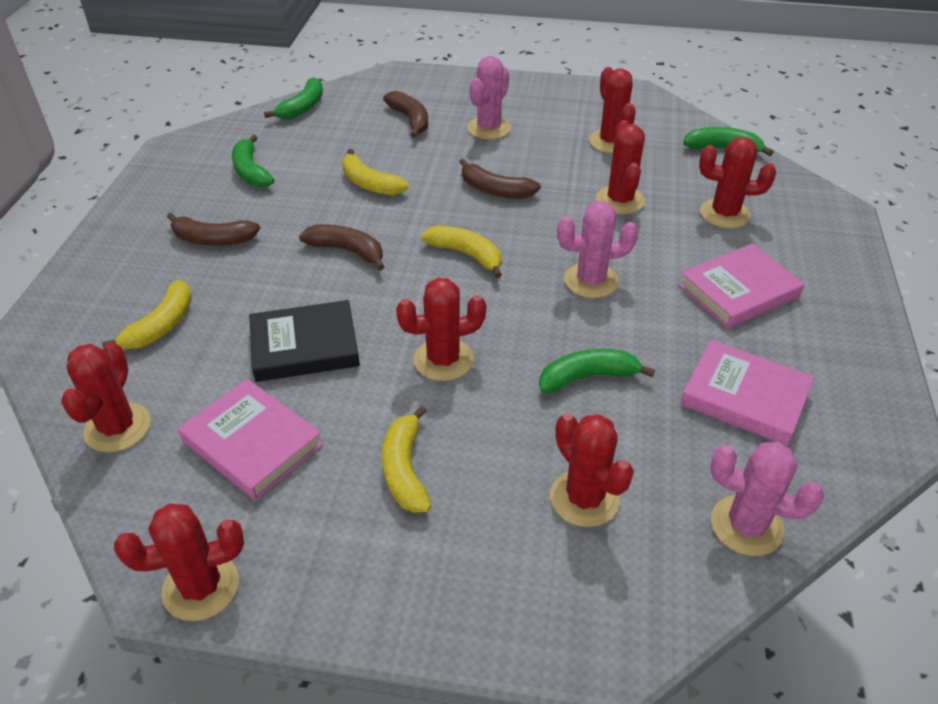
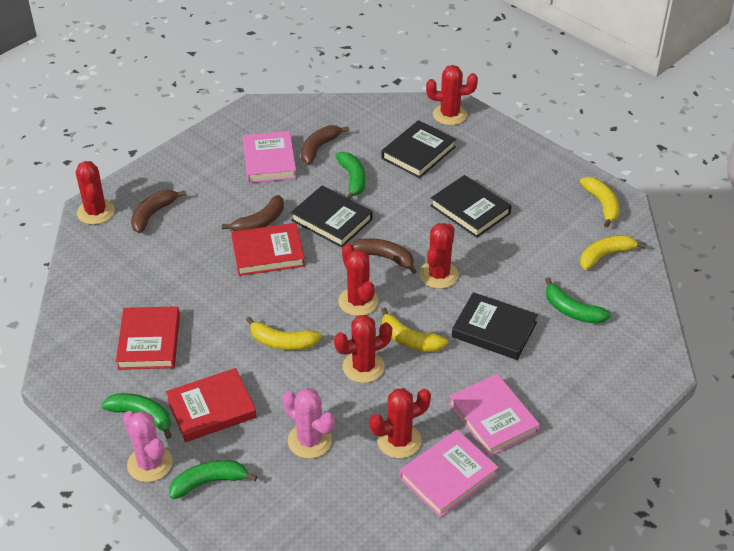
black book: 1 -> 4
pink cactus: 3 -> 2
red book: 0 -> 3
red cactus: 7 -> 6

